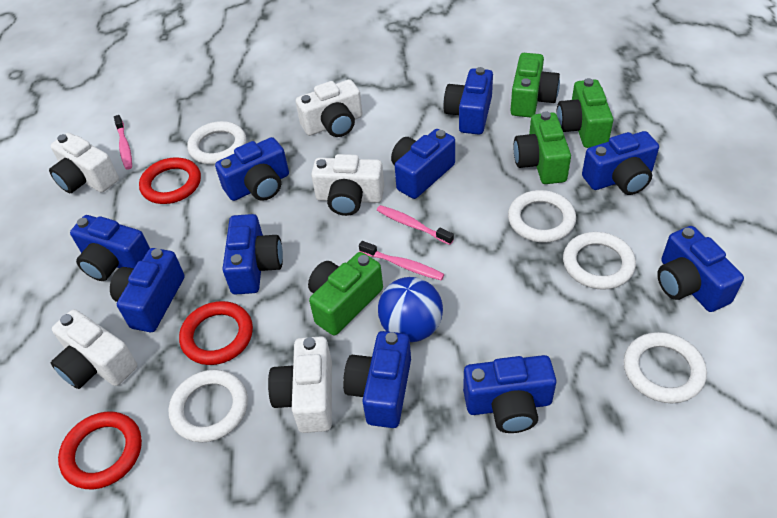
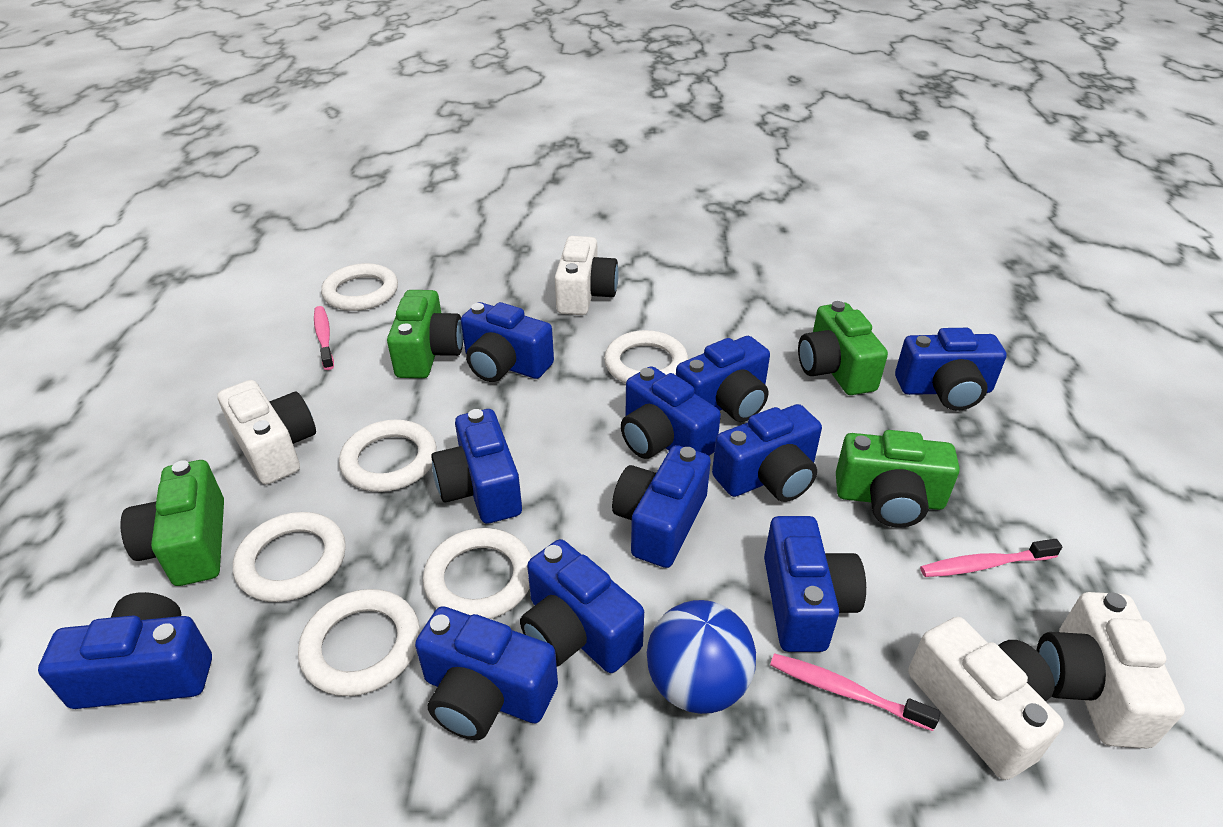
blue camera: 10 -> 11
red ring: 3 -> 0
white camera: 5 -> 4
white ring: 5 -> 6

